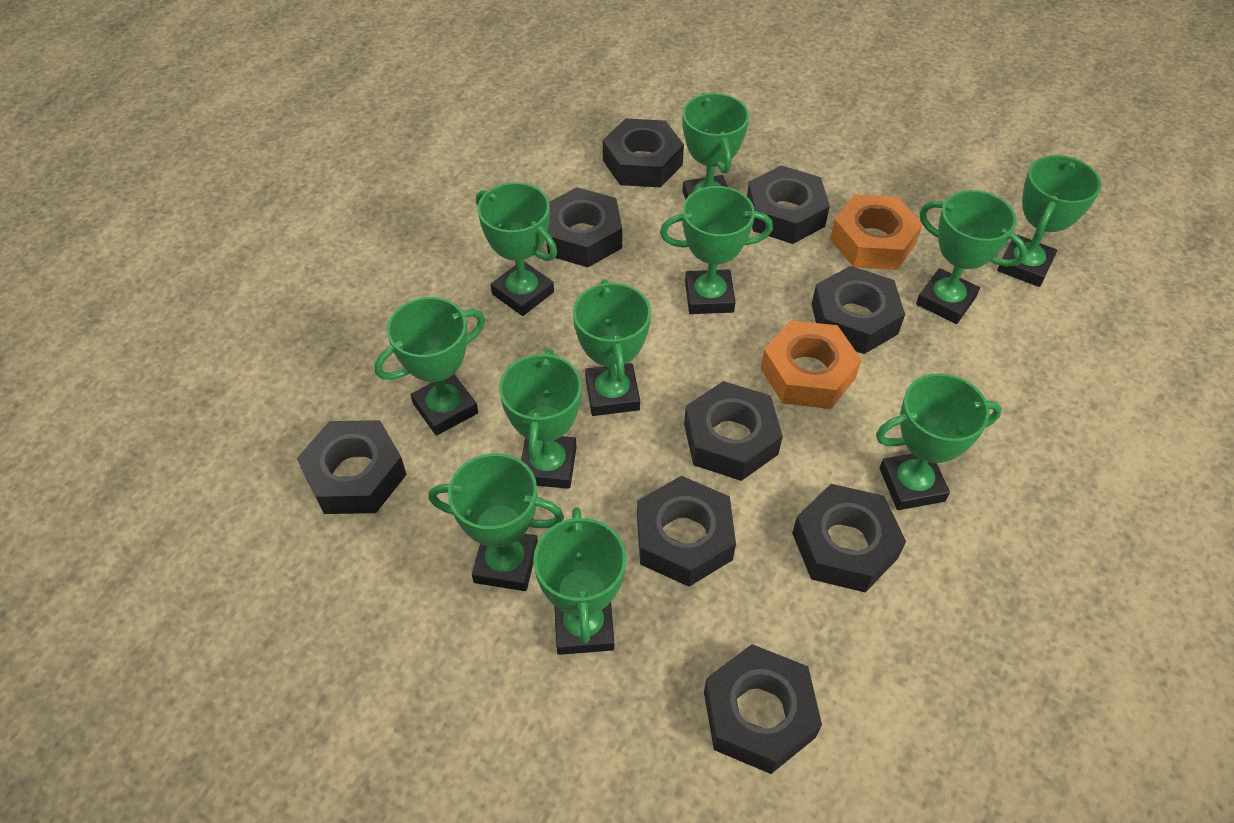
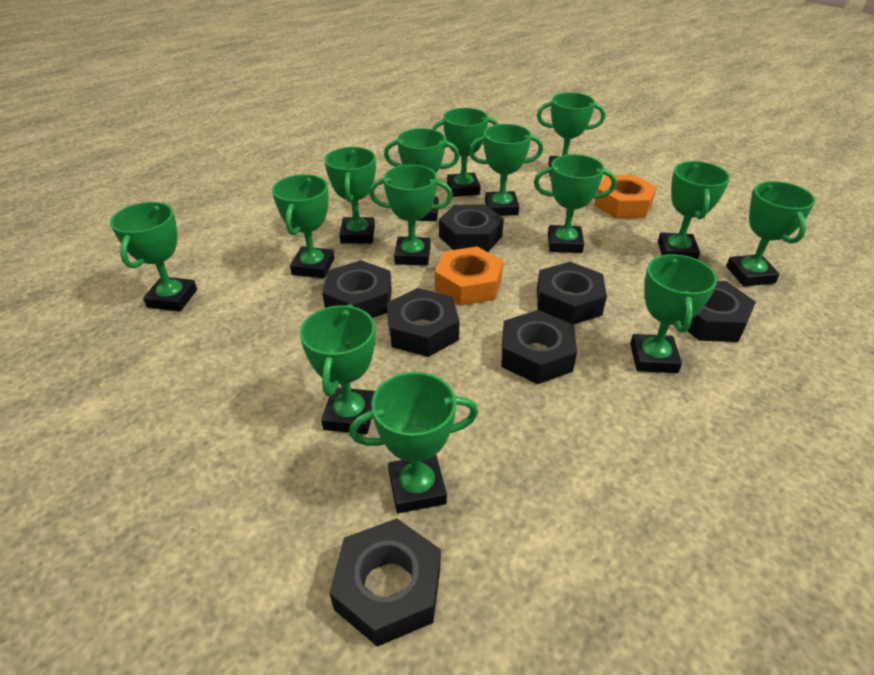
black nut: 9 -> 7
green trophy: 11 -> 14

